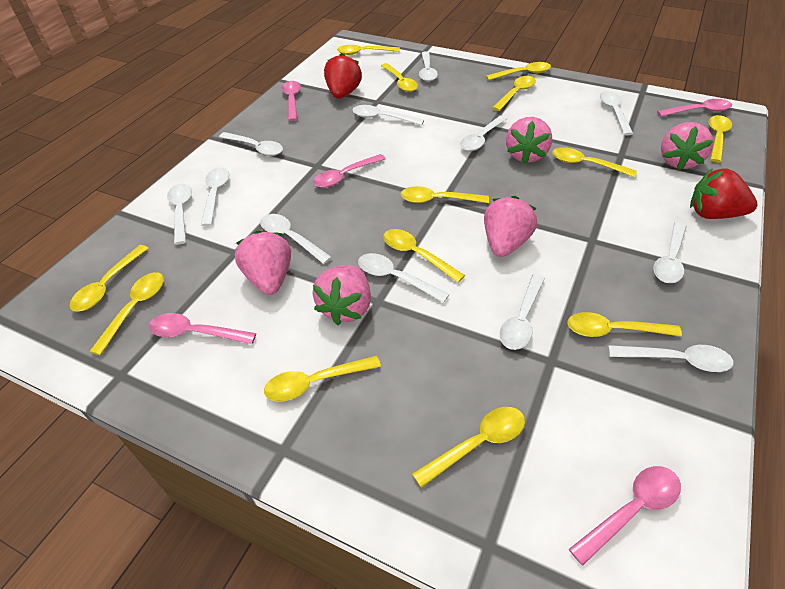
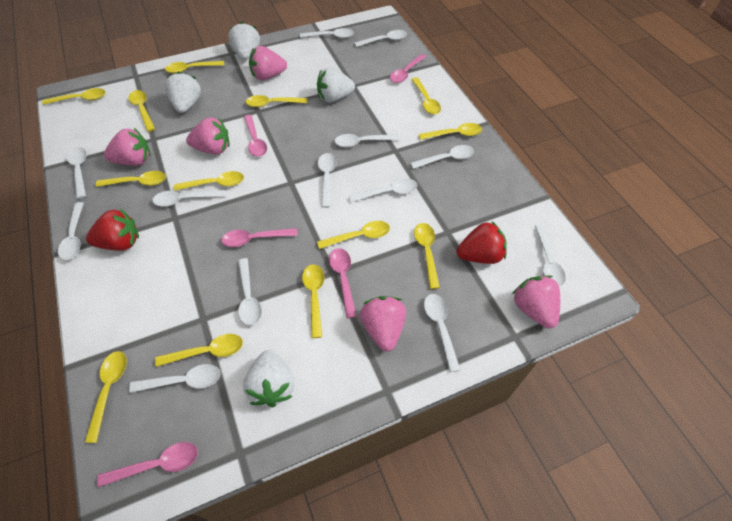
white spoon: 12 -> 13
white strawberry: 0 -> 4

